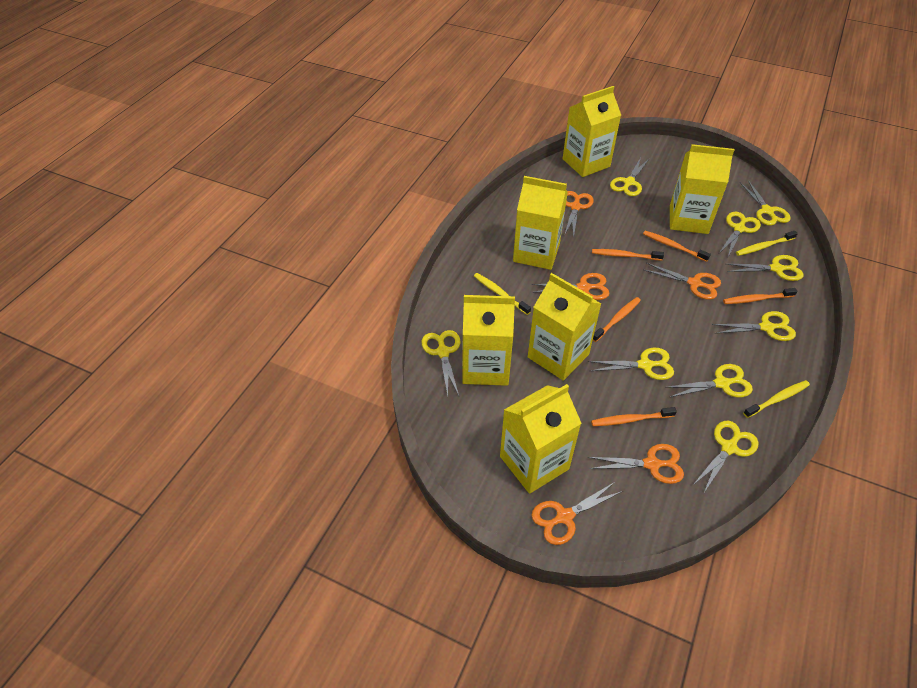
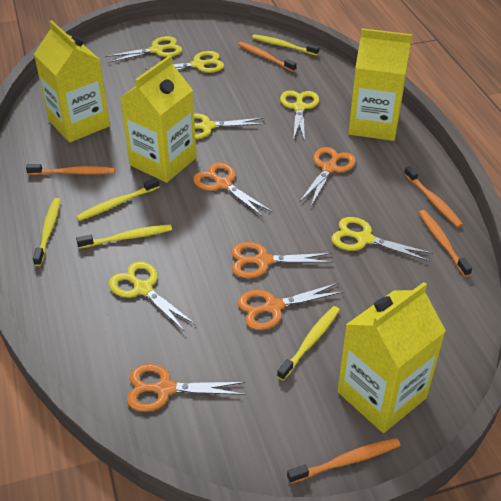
yellow carton: 6 -> 4
yellow scissors: 9 -> 6
yellow toothbrush: 3 -> 5

